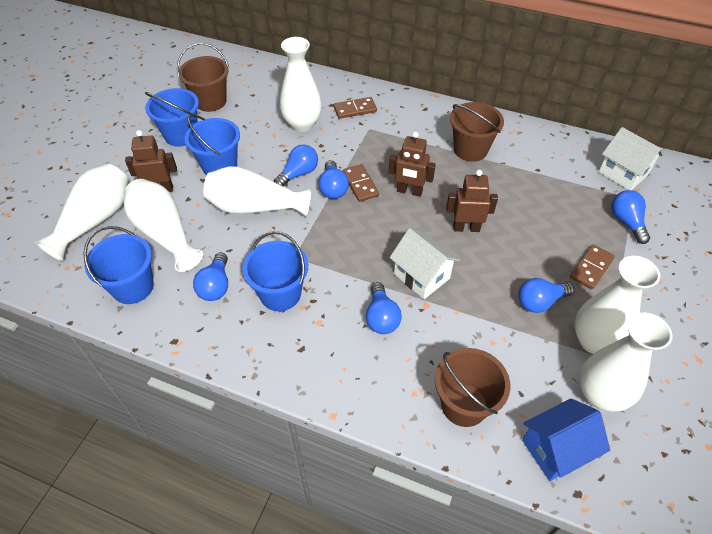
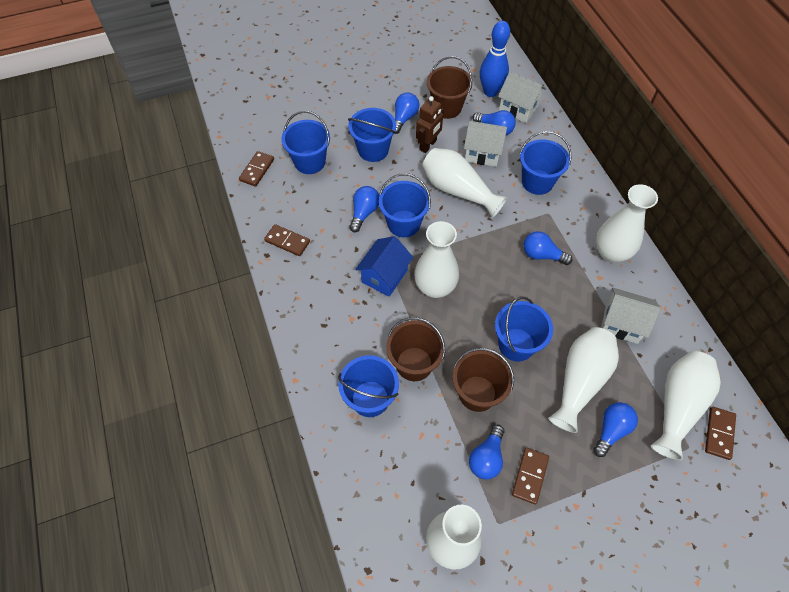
blue bowling pin: 0 -> 1
blue bucket: 4 -> 6
brown domino: 3 -> 4
brown robot: 3 -> 1
white house: 2 -> 3

